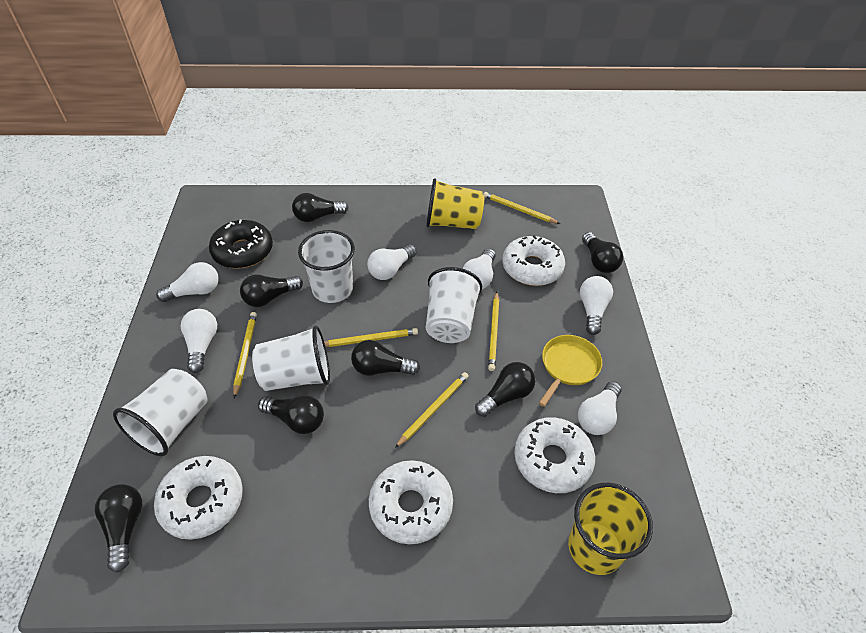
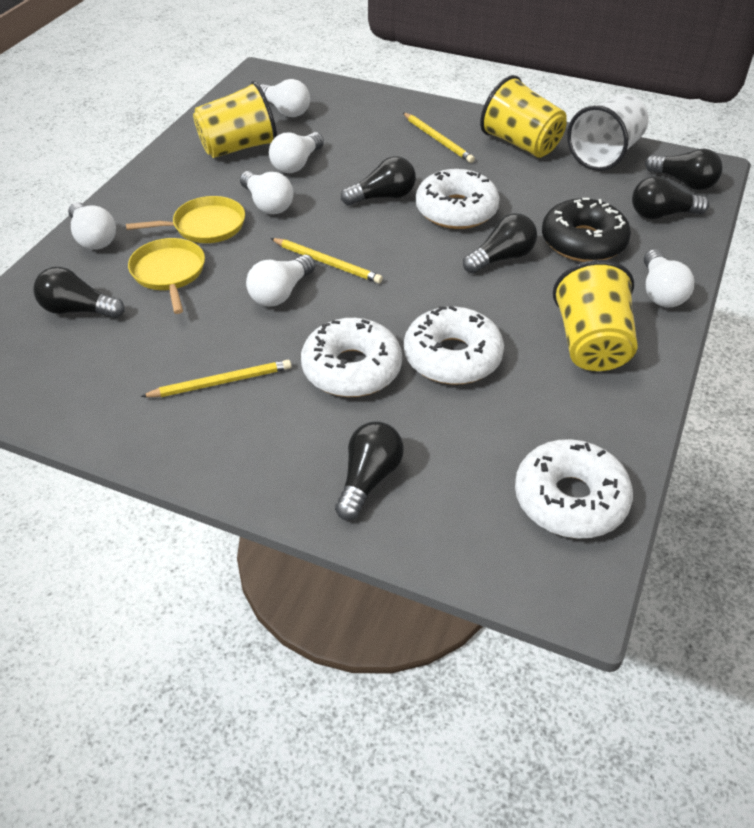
black light bulb: 7 -> 6
white cup: 4 -> 1
yellow cup: 2 -> 3
yellow pan: 1 -> 2
yellow pencil: 5 -> 3

